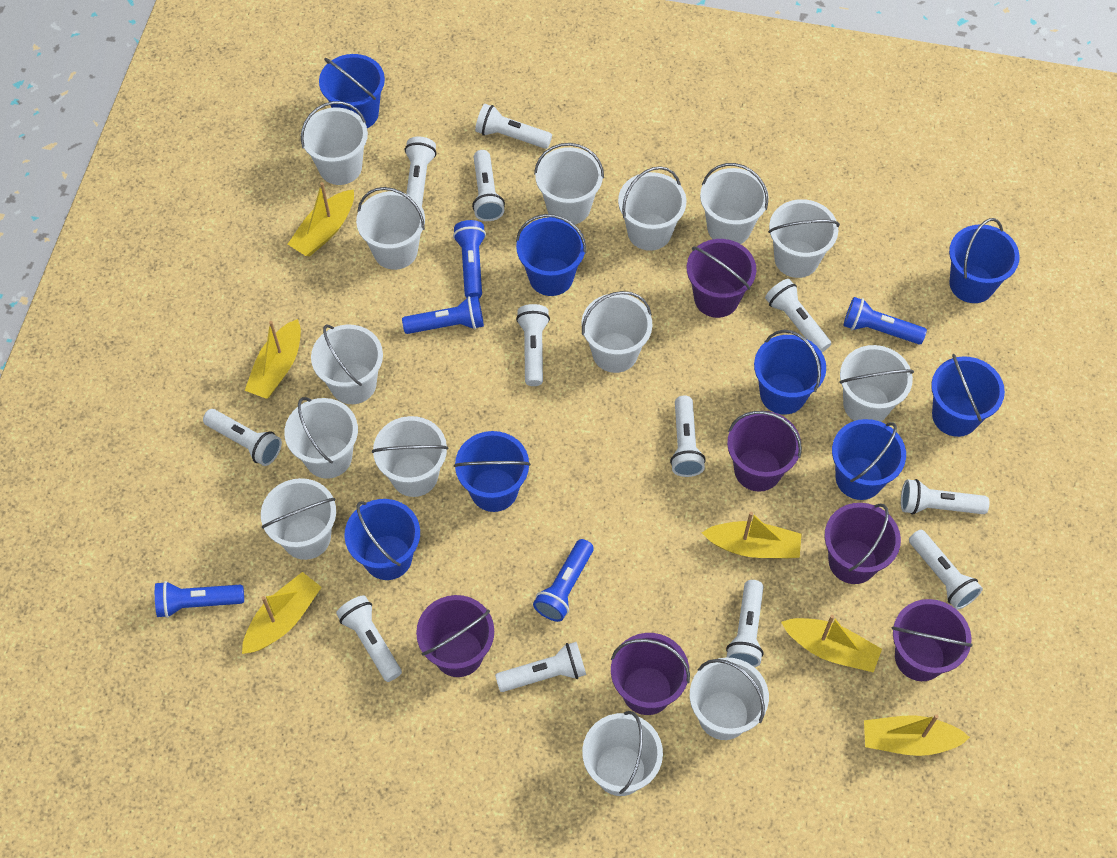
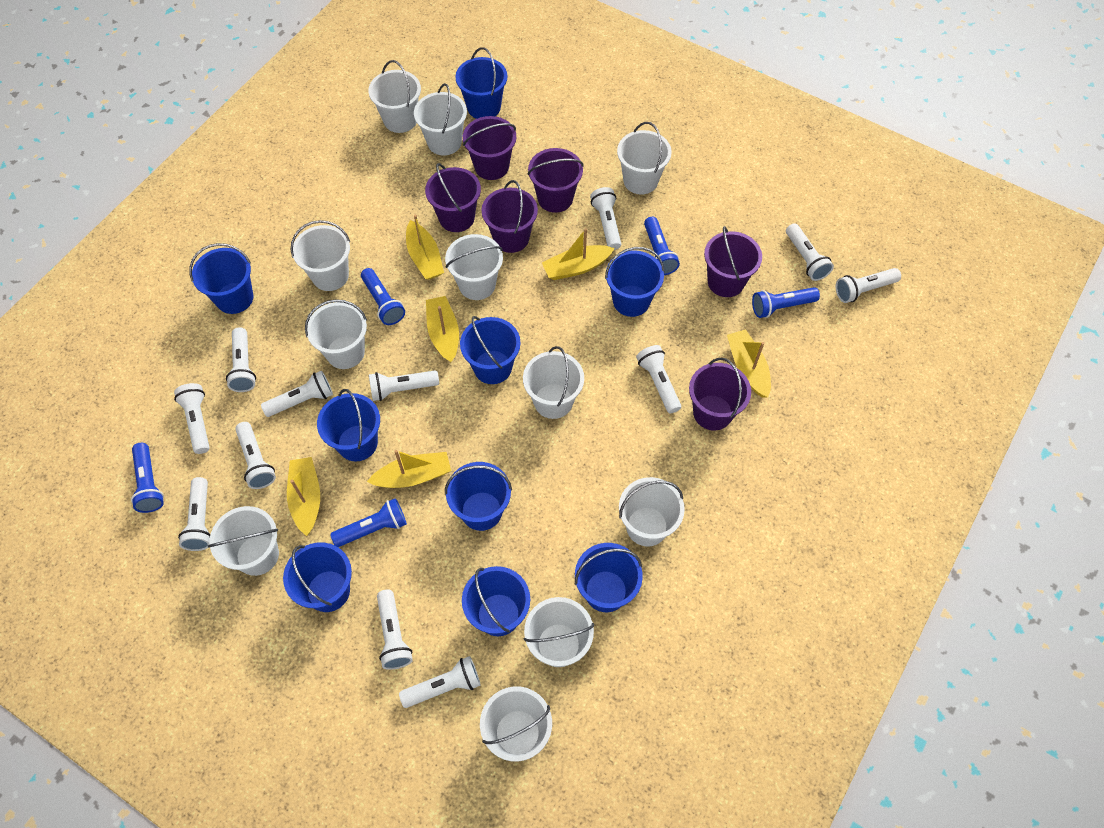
blue bucket: 8 -> 9
white bucket: 14 -> 11

